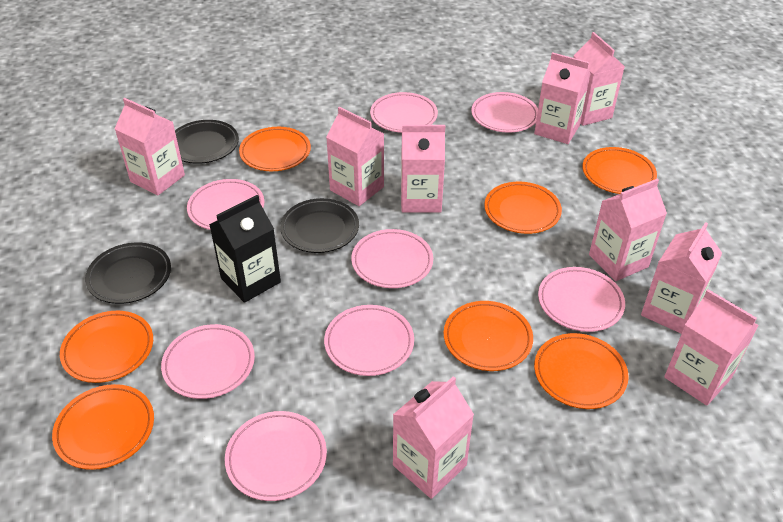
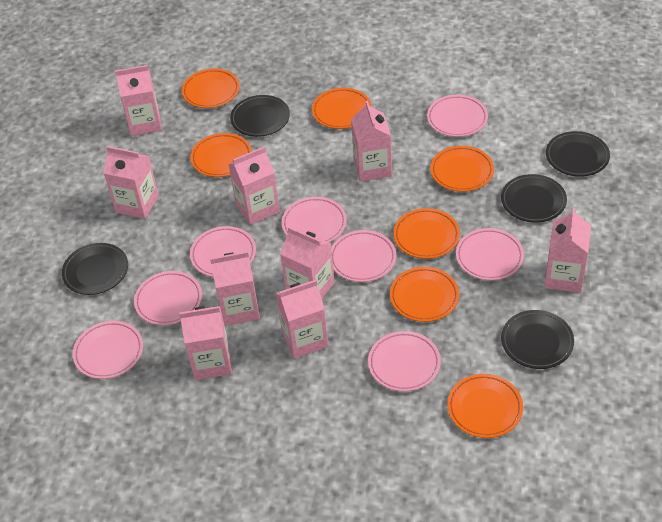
black carton: 1 -> 0
black plate: 3 -> 5

